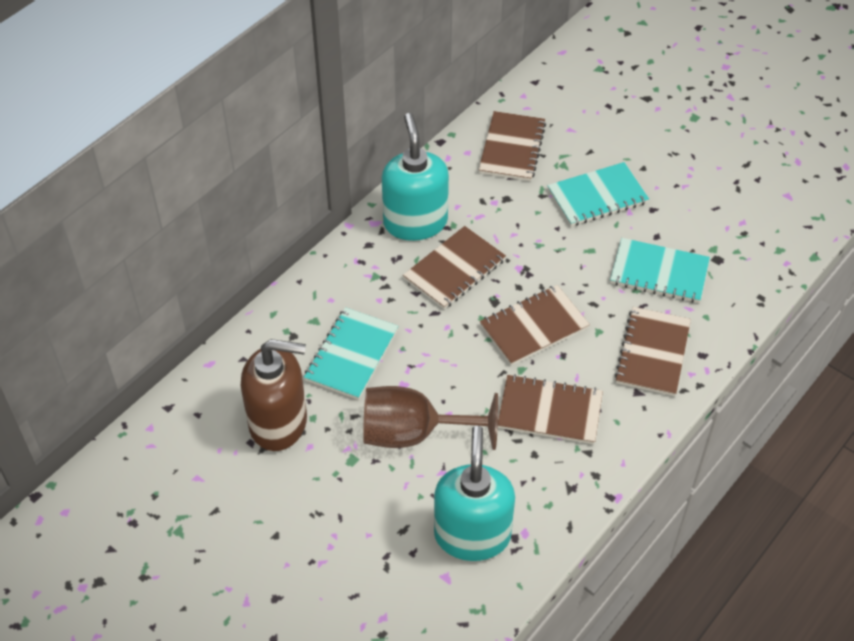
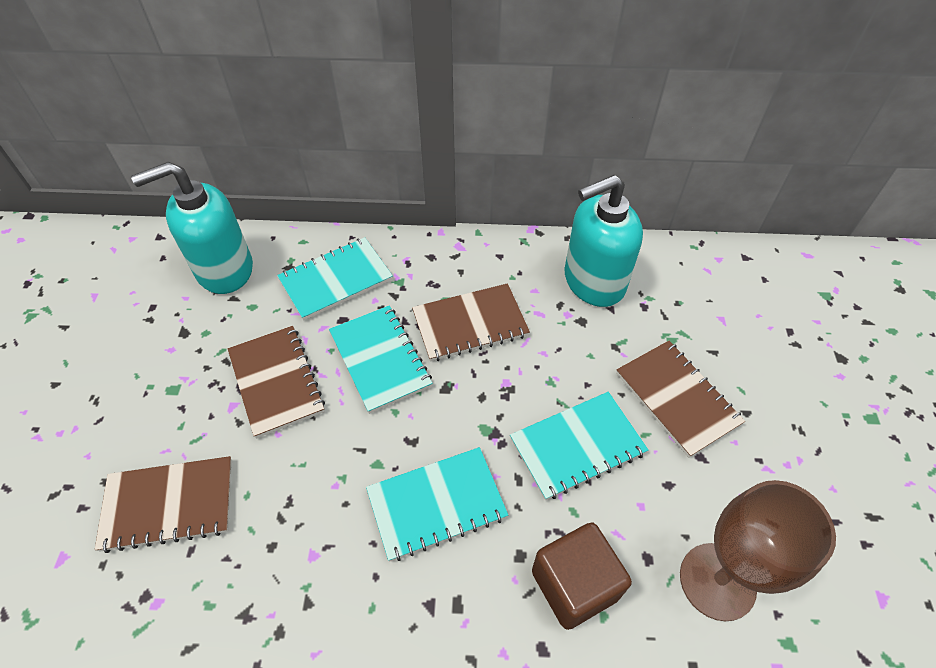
brown cube: 0 -> 1
brown notebook: 5 -> 4
brown soap dispenser: 1 -> 0
turquoise notebook: 3 -> 4

